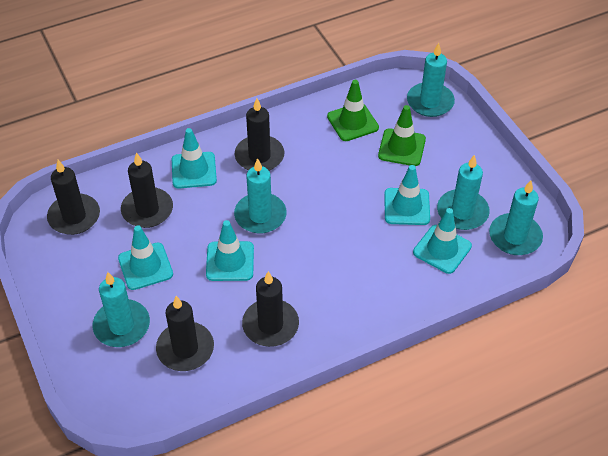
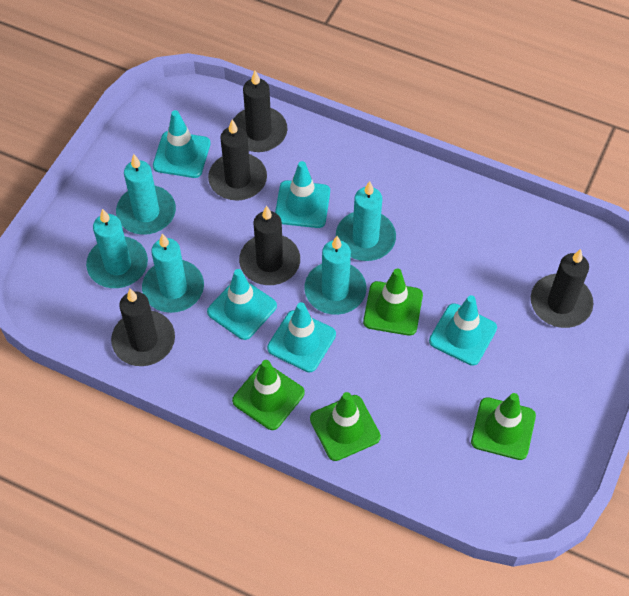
green traffic cone: 2 -> 4

